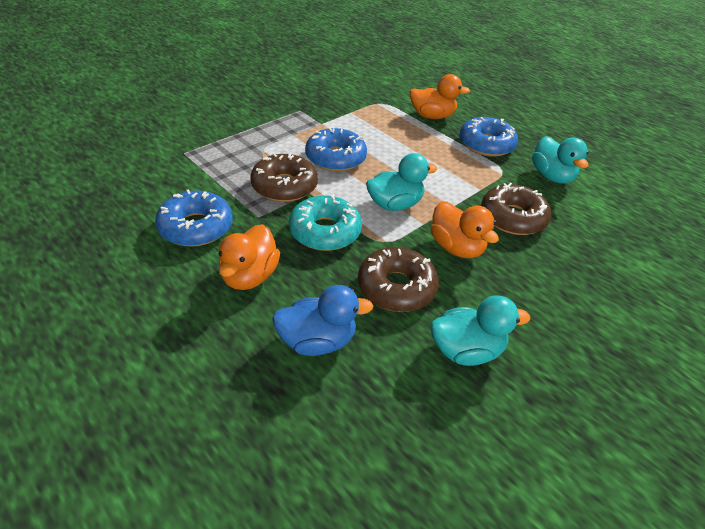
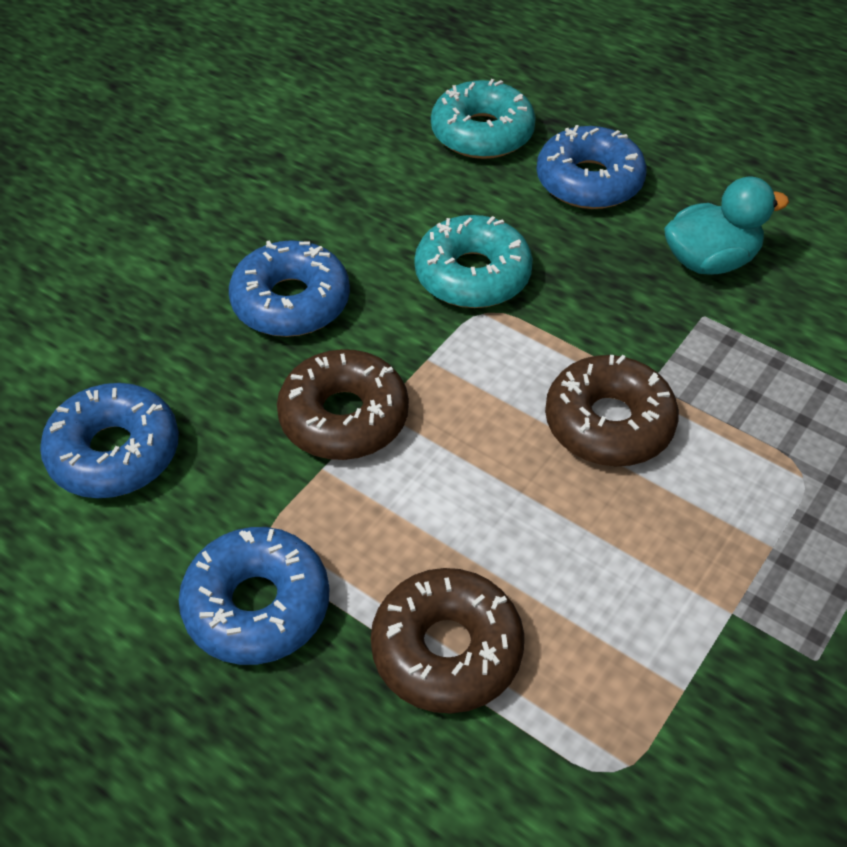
blue donut: 3 -> 4
blue duck: 1 -> 0
orange duck: 3 -> 0
turquoise donut: 1 -> 2
turquoise duck: 3 -> 1

